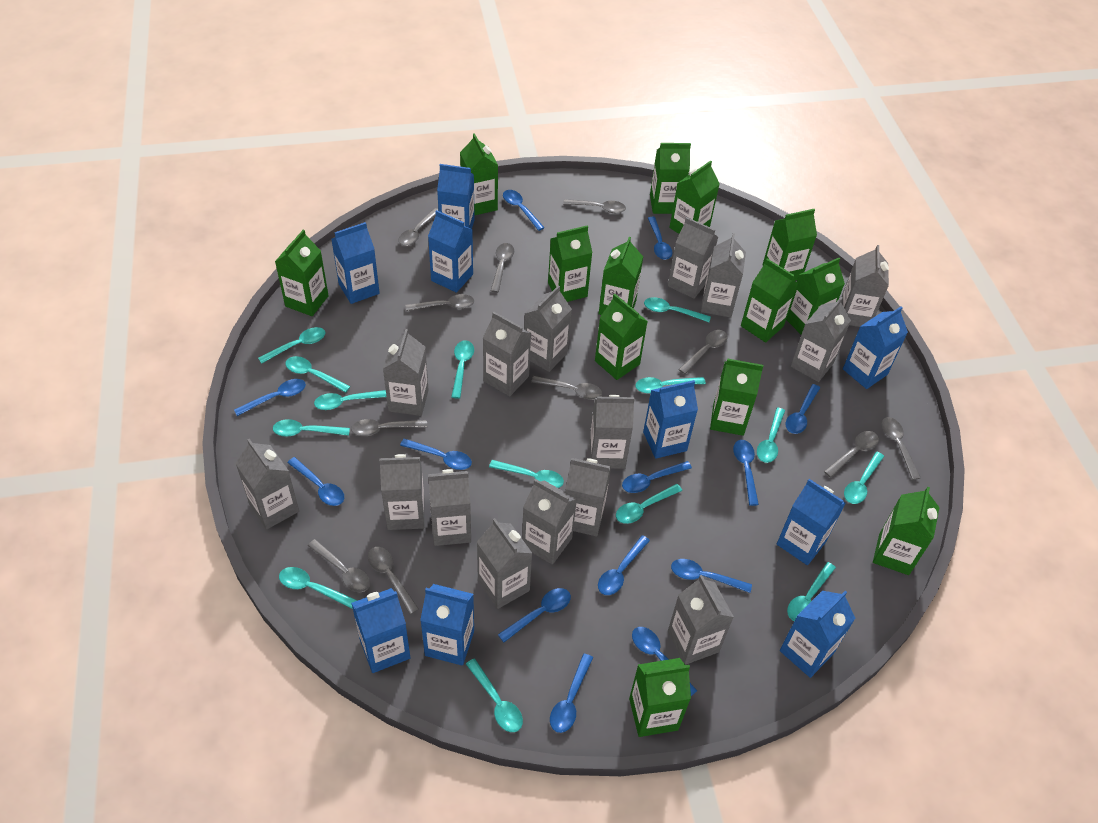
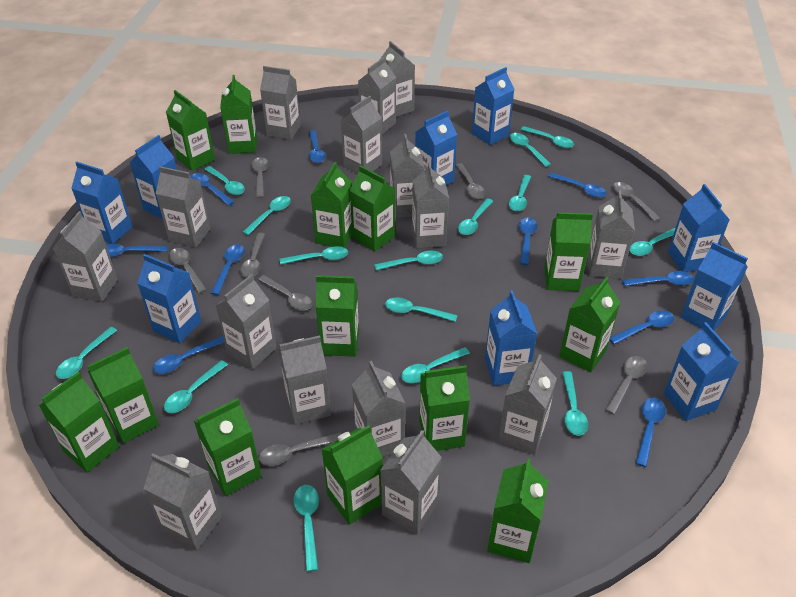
blue spoon: 13 -> 10
grey spoon: 11 -> 8
turquoise spoon: 14 -> 15

